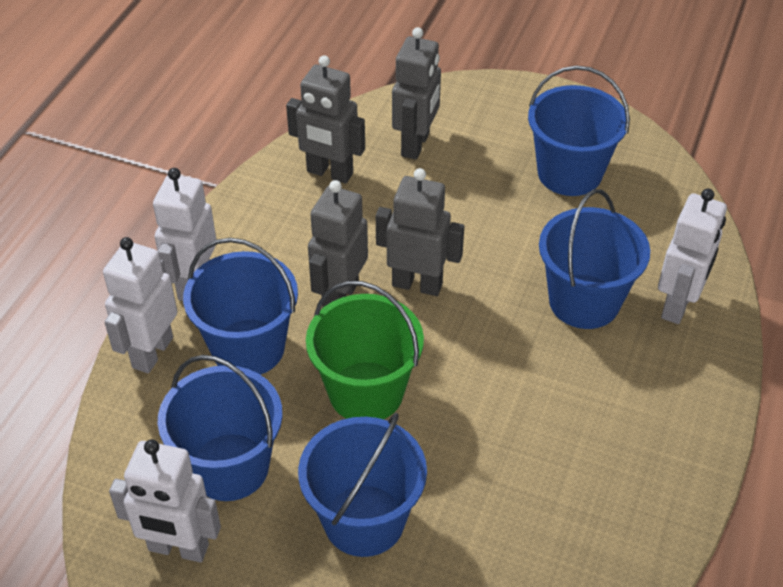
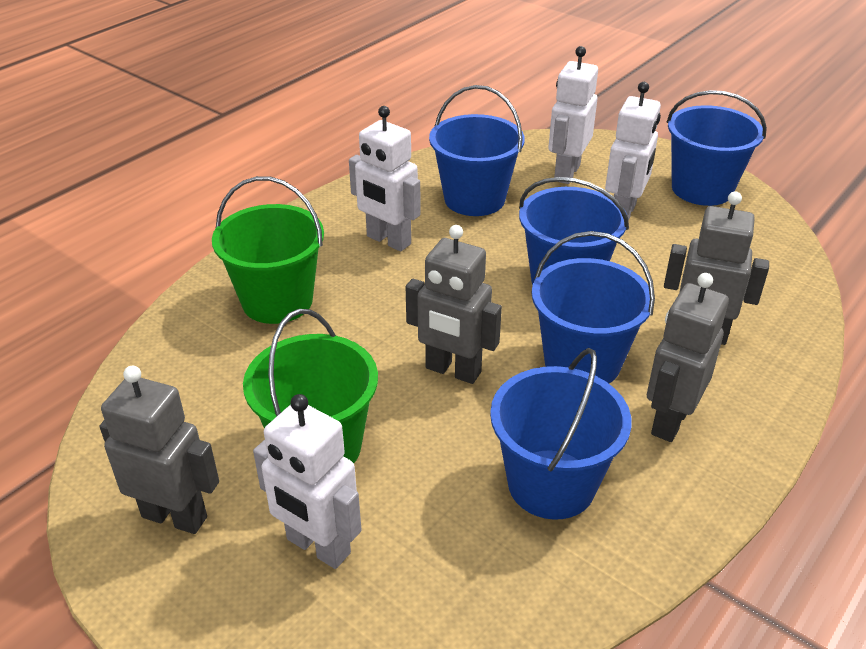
green bucket: 1 -> 2

